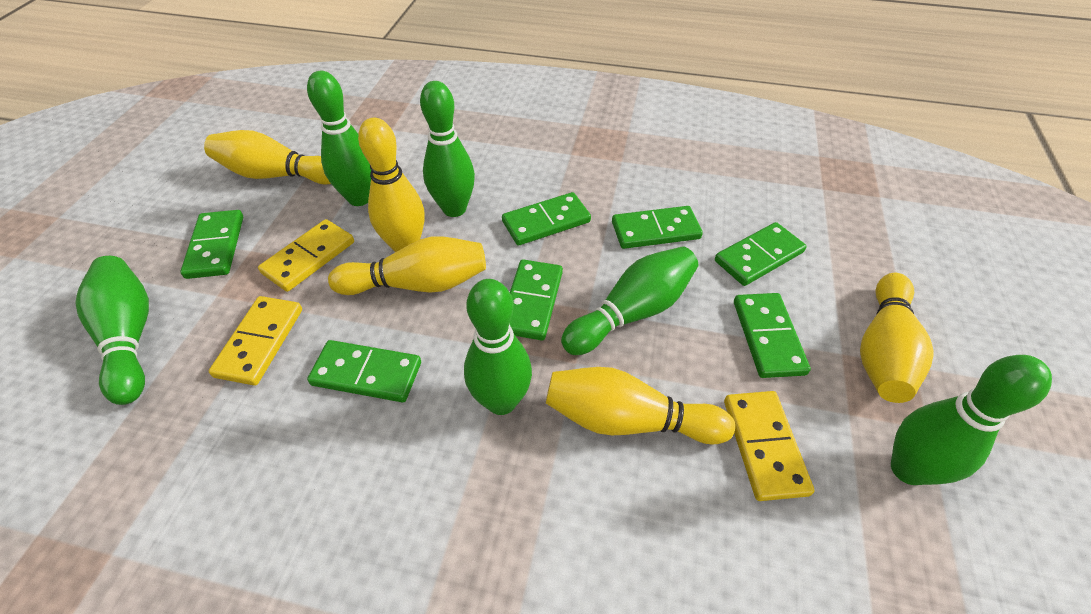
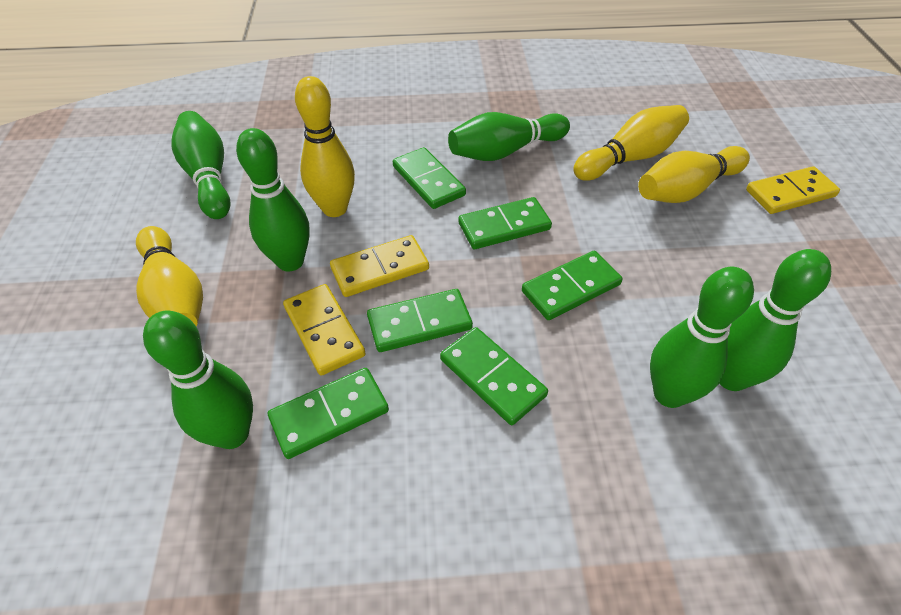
green domino: 7 -> 6
yellow bowling pin: 5 -> 4

